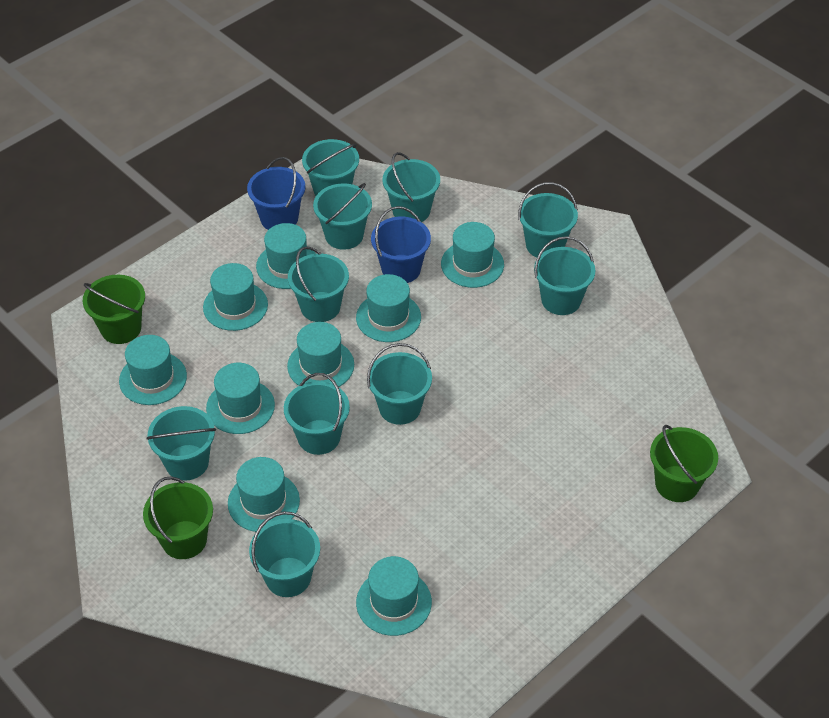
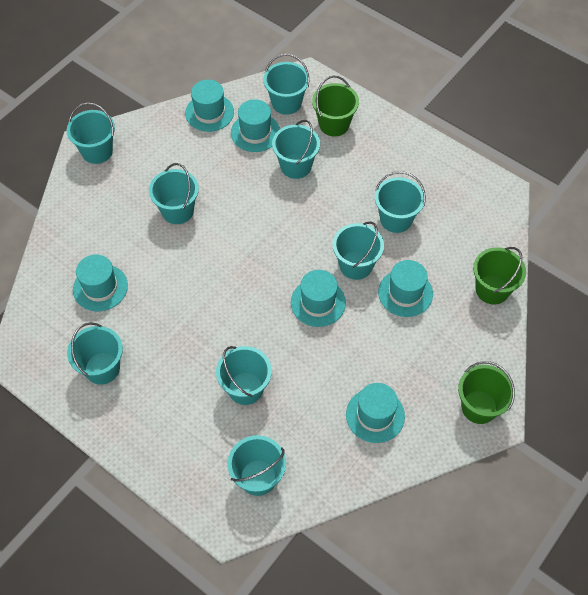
blue bucket: 2 -> 0
turquoise bucket: 10 -> 9
turquoise hat: 9 -> 6

